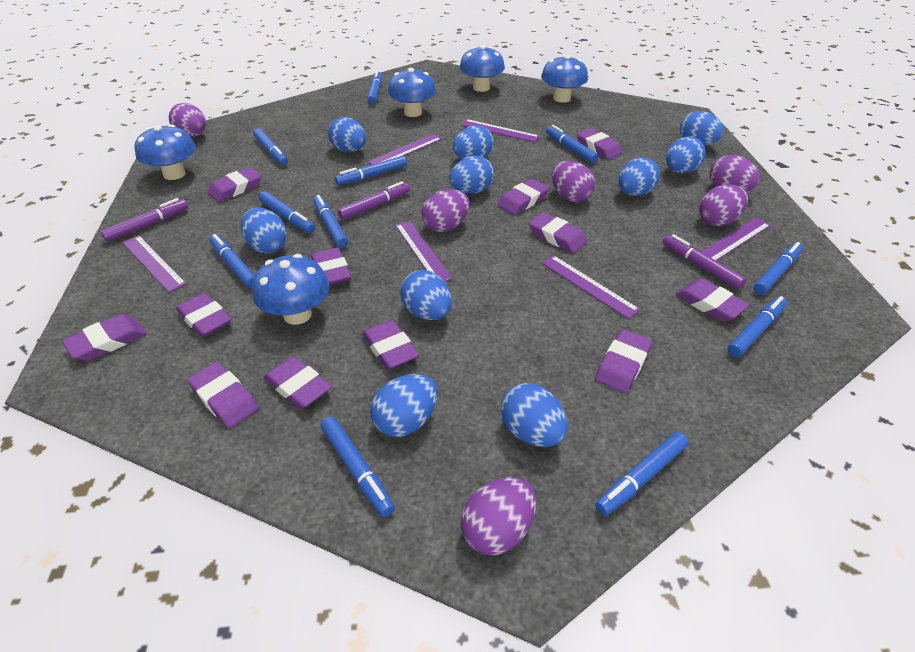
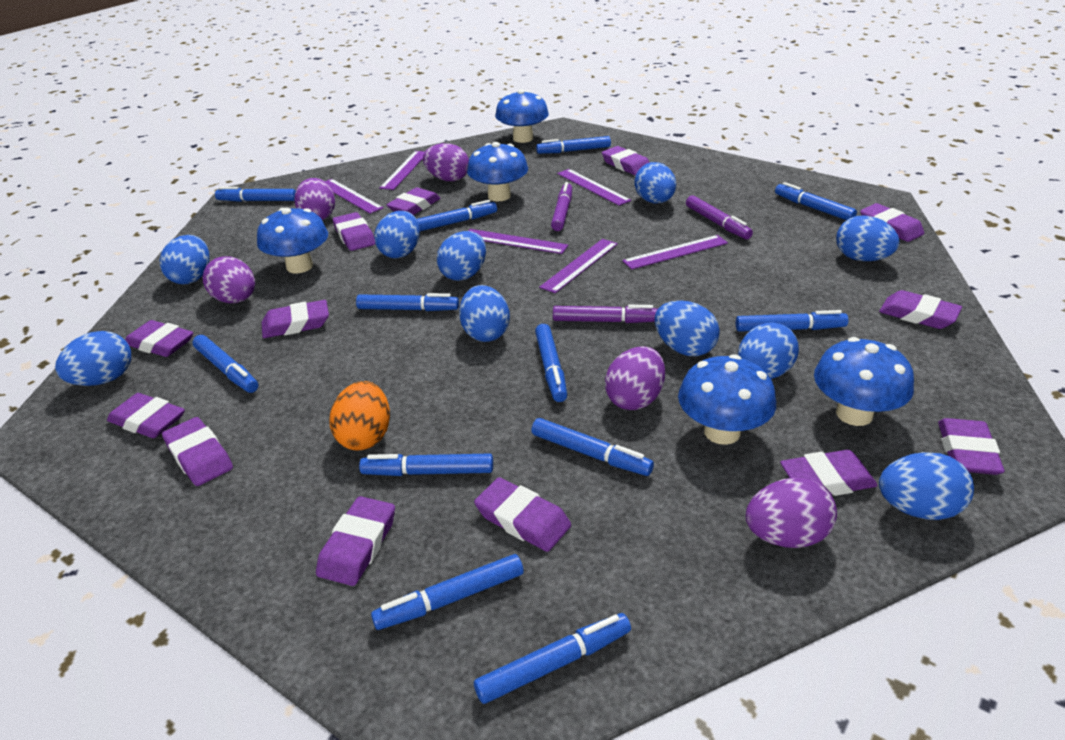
blue marker: 11 -> 12
orange egg: 0 -> 1
purple egg: 6 -> 5
purple eraser: 12 -> 13

